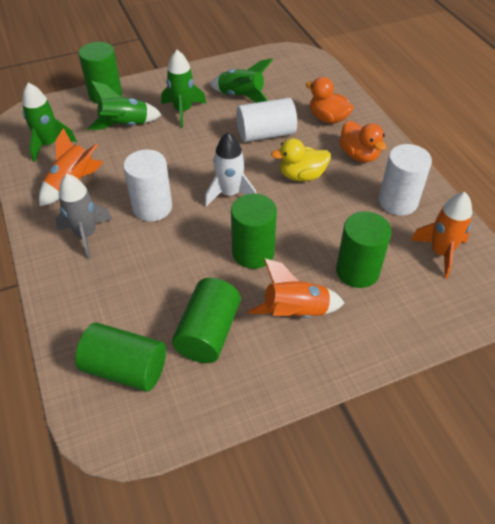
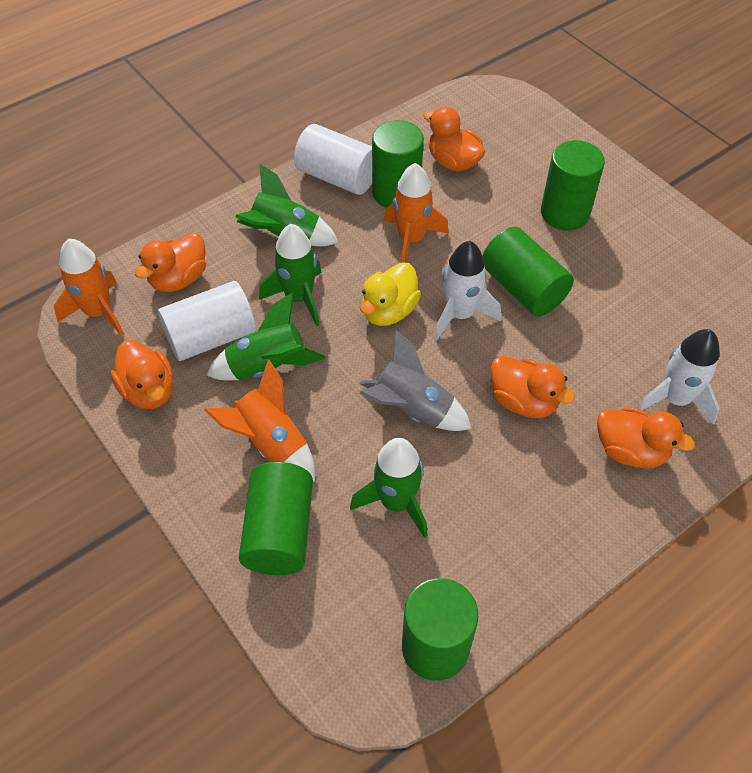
orange duck: 2 -> 5
white cylinder: 3 -> 2
white rocket: 1 -> 2

